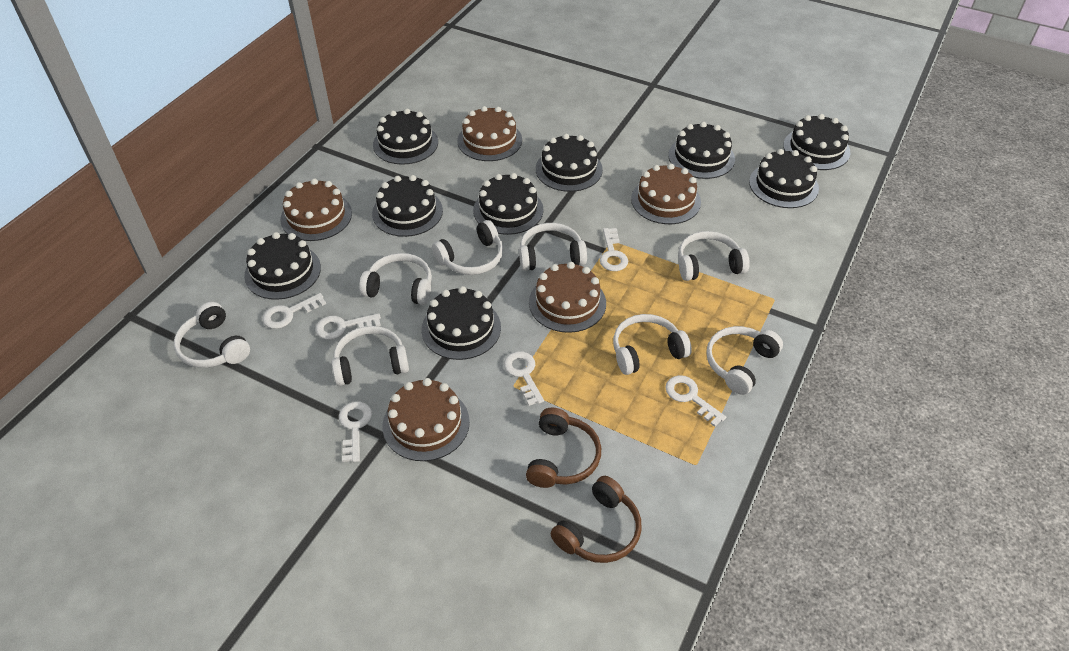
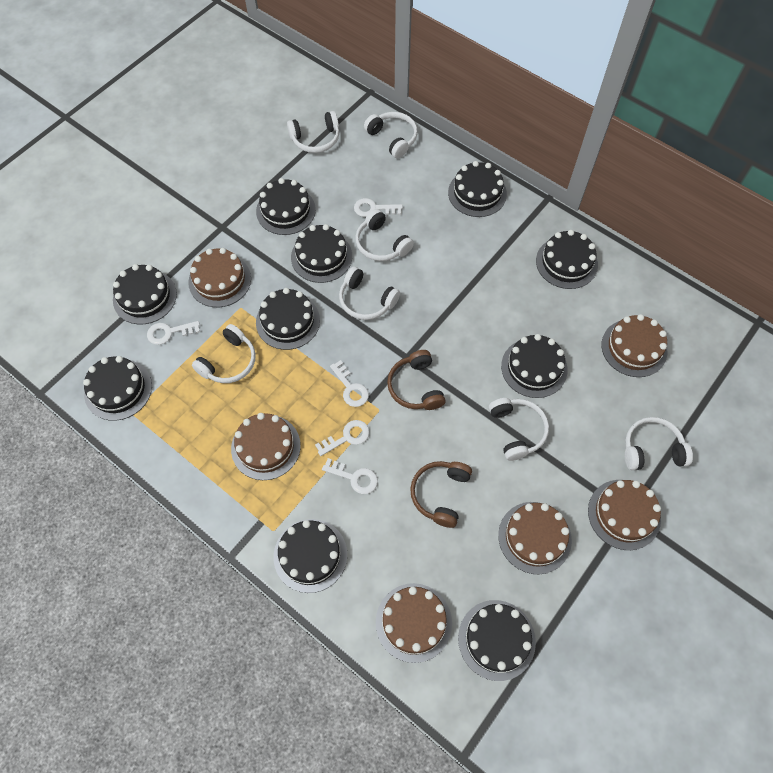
black cake: 9 -> 10
brown cake: 5 -> 6
white headphones: 8 -> 7
white key: 6 -> 5

